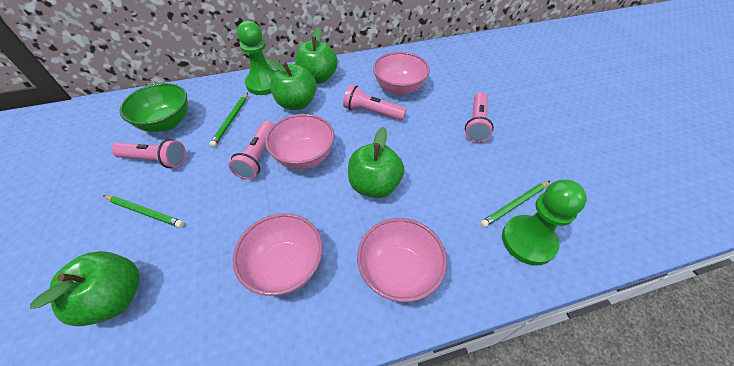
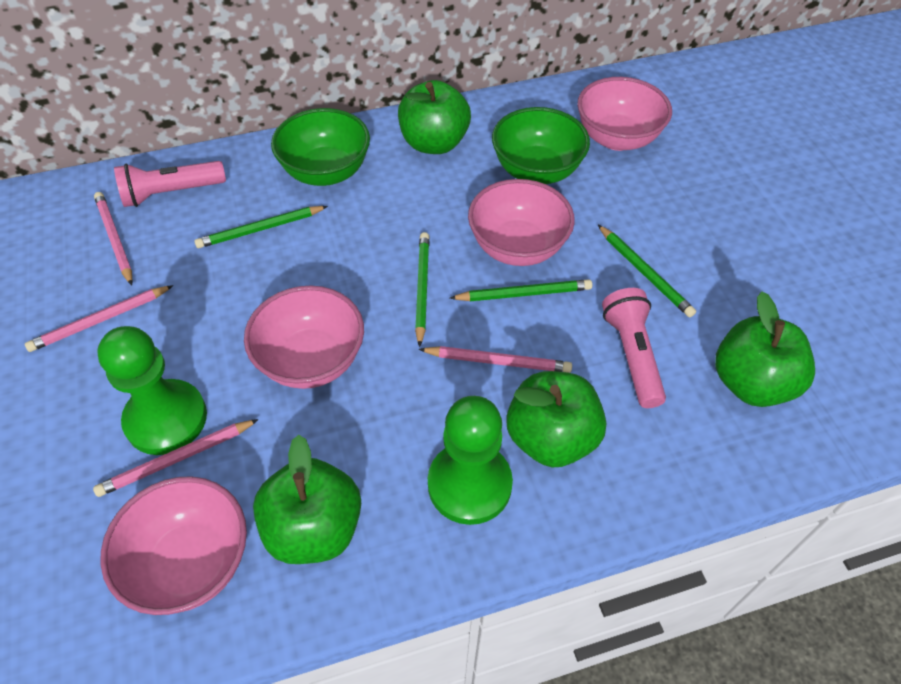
green bowl: 1 -> 2
green pencil: 3 -> 4
pink flashlight: 4 -> 2
pink pencil: 0 -> 4

